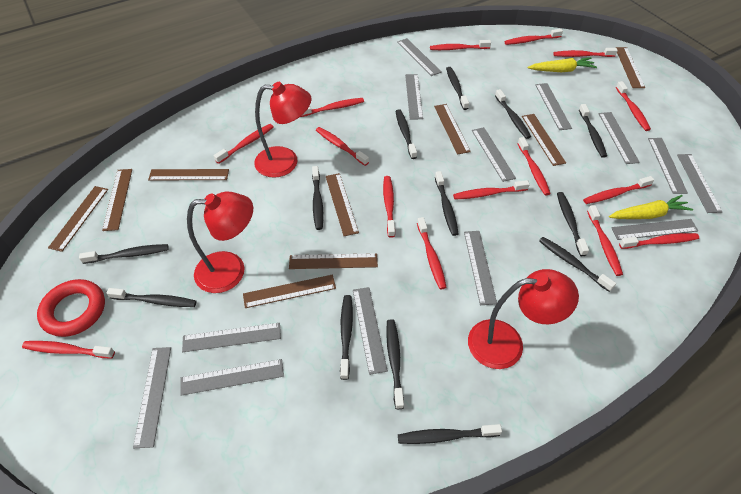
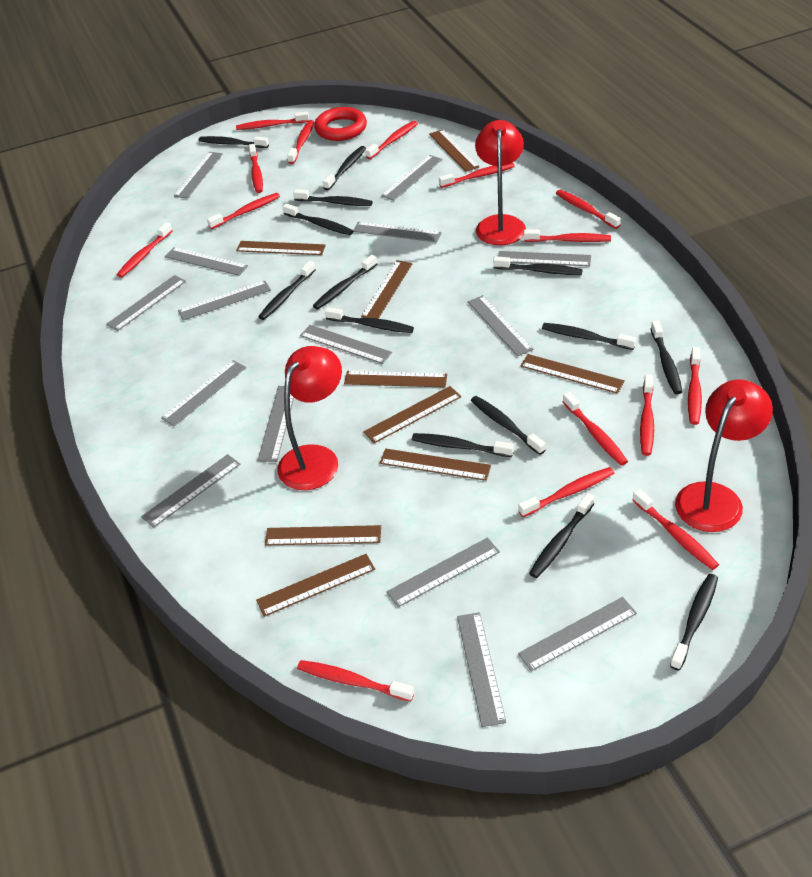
black toothbrush: 13 -> 14
grey ruler: 13 -> 15
yellow carrot: 2 -> 0

